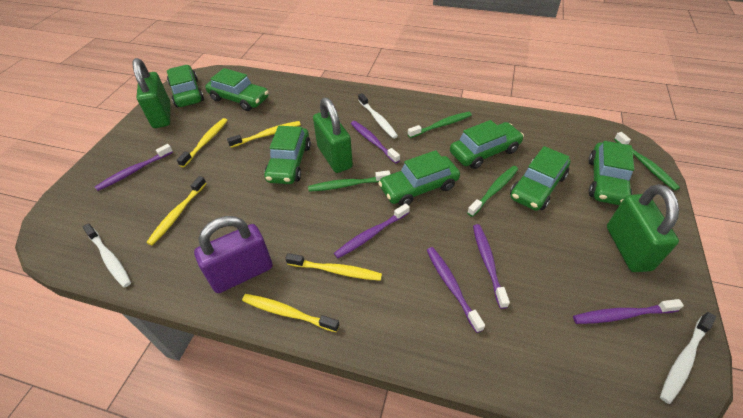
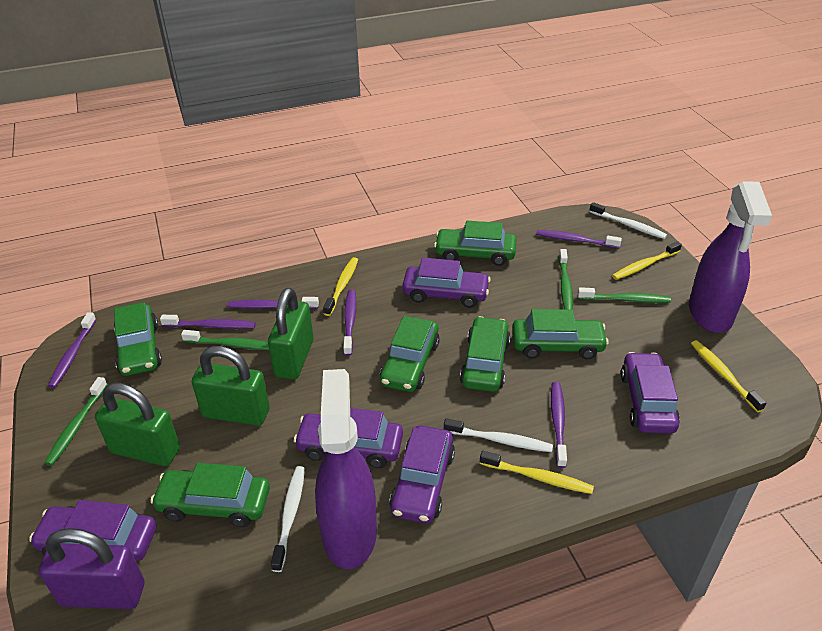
green car: 7 -> 6
purple car: 0 -> 5
purple spray bottle: 0 -> 2
yellow toothbrush: 5 -> 4

